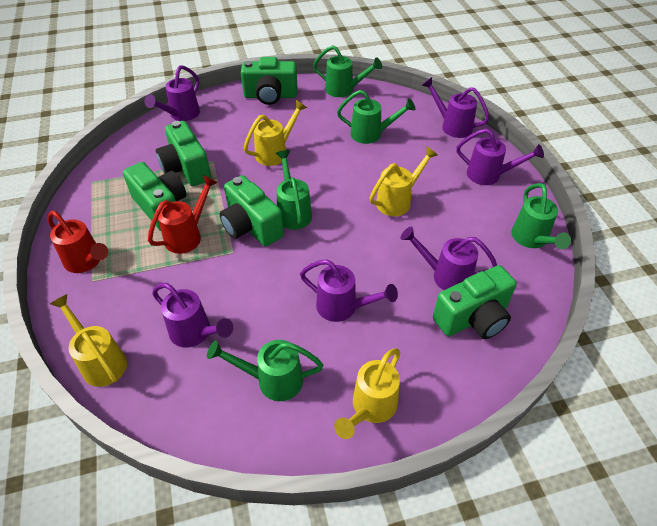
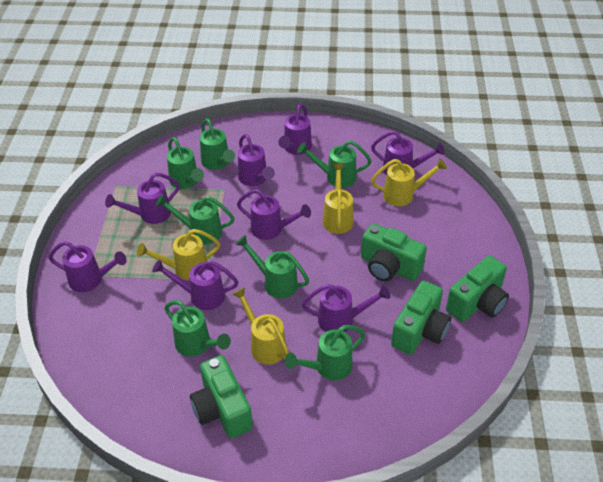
green camera: 5 -> 4
green watering can: 5 -> 7
purple watering can: 6 -> 8
red watering can: 2 -> 0

